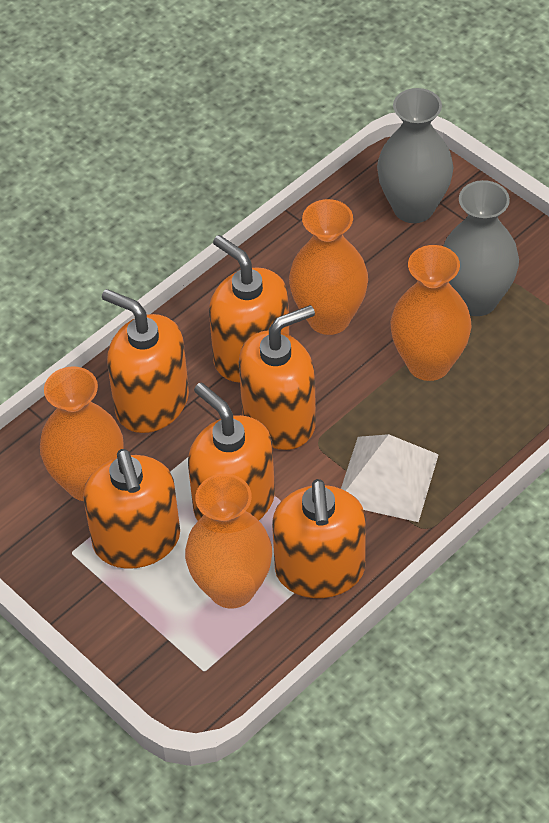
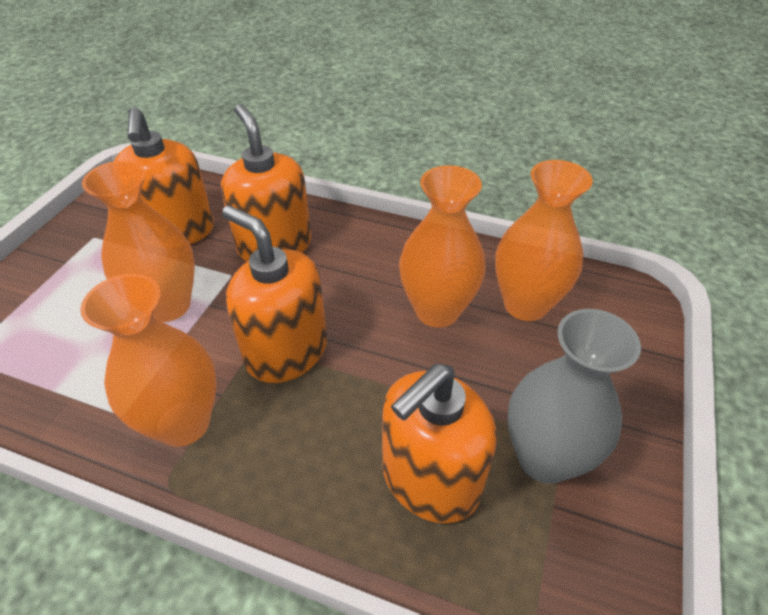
grey vase: 2 -> 1
orange soap dispenser: 6 -> 4
white pyramid: 1 -> 0

